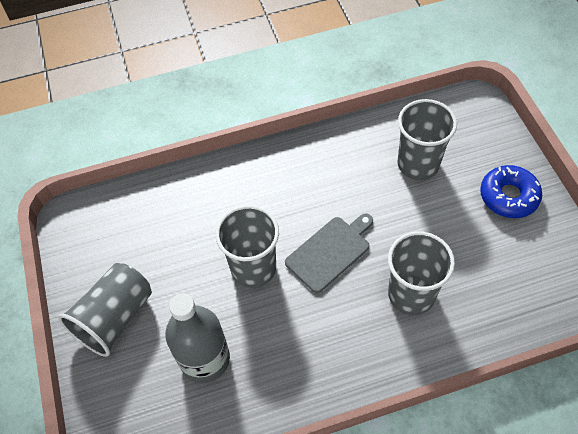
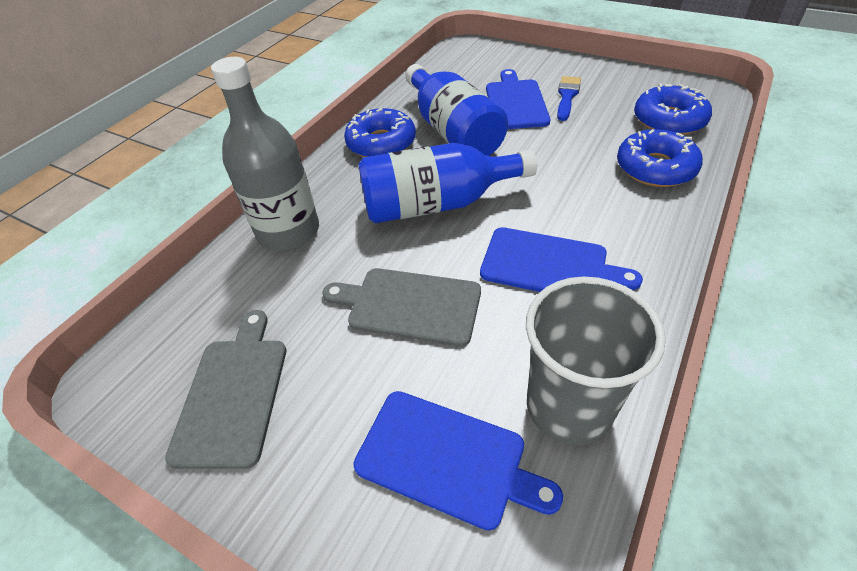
blue bottle: 0 -> 2
blue brush: 0 -> 1
blue cutting board: 0 -> 3
blue donut: 1 -> 3
grey cup: 4 -> 1
grey cutting board: 1 -> 2

